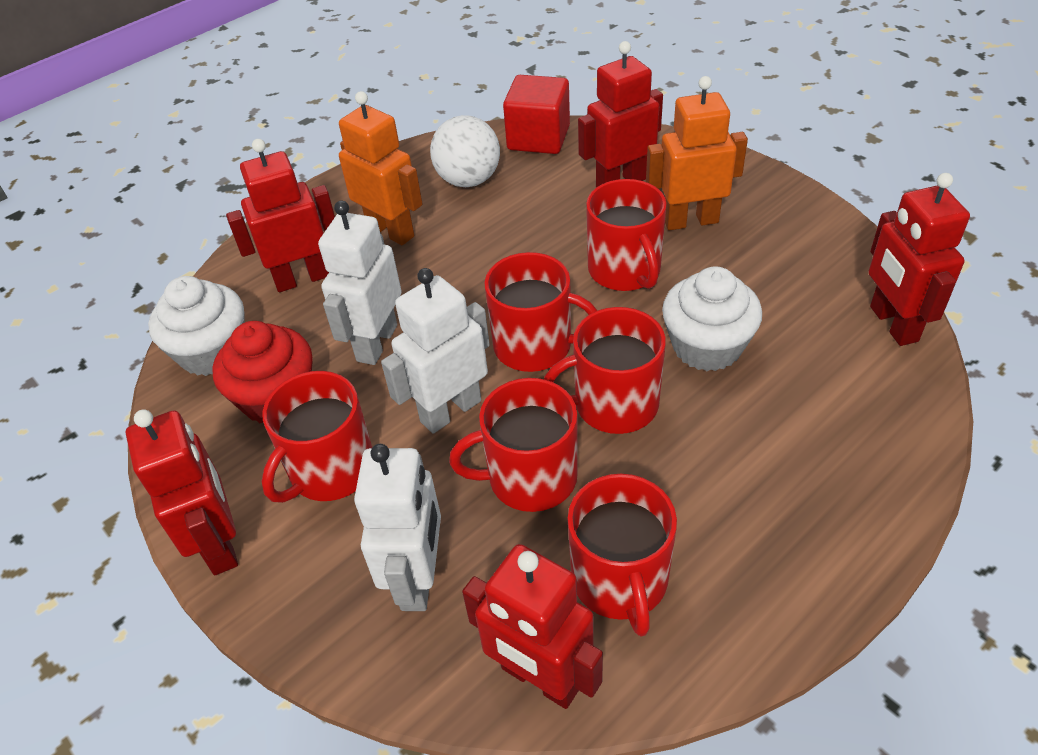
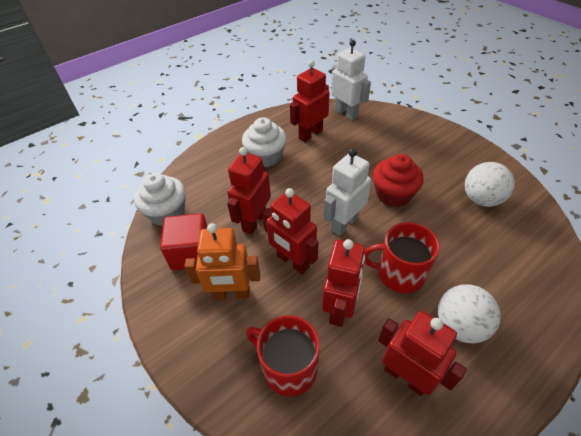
orange robot: 2 -> 1
red mug: 6 -> 2
white ball: 1 -> 2
white robot: 3 -> 2

